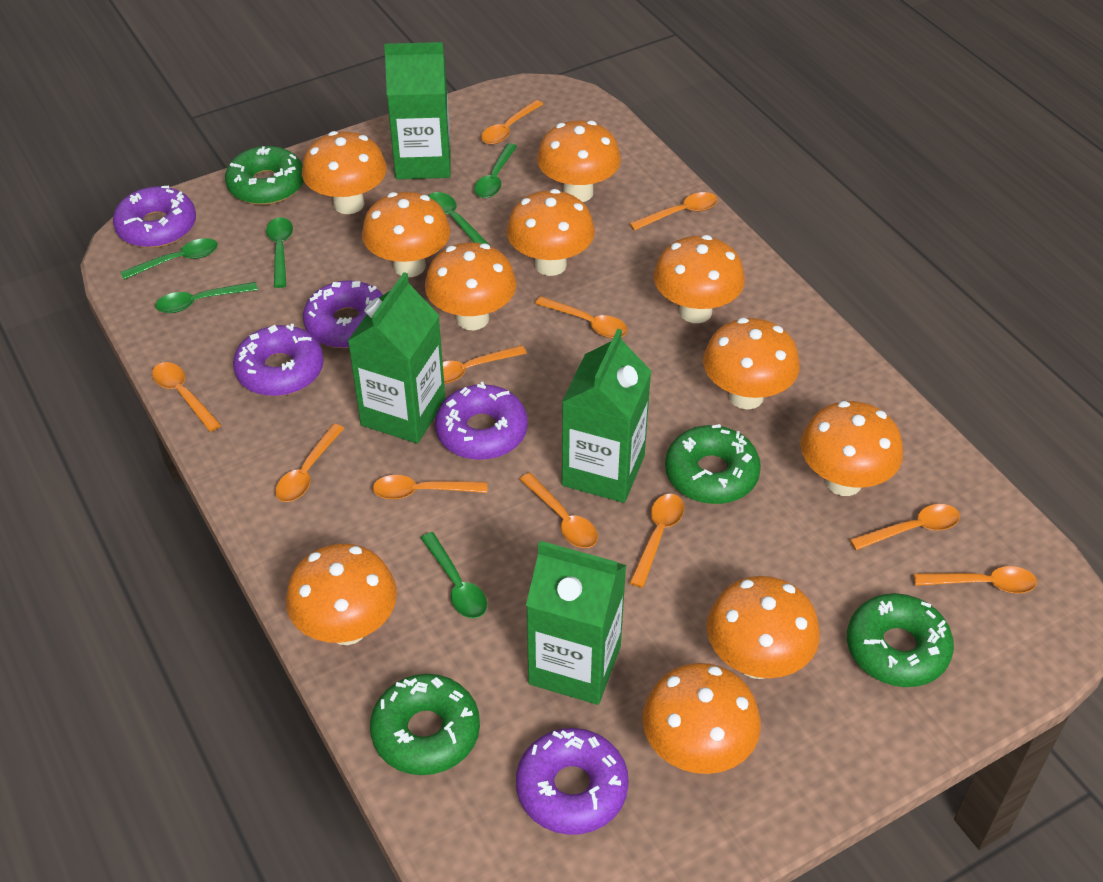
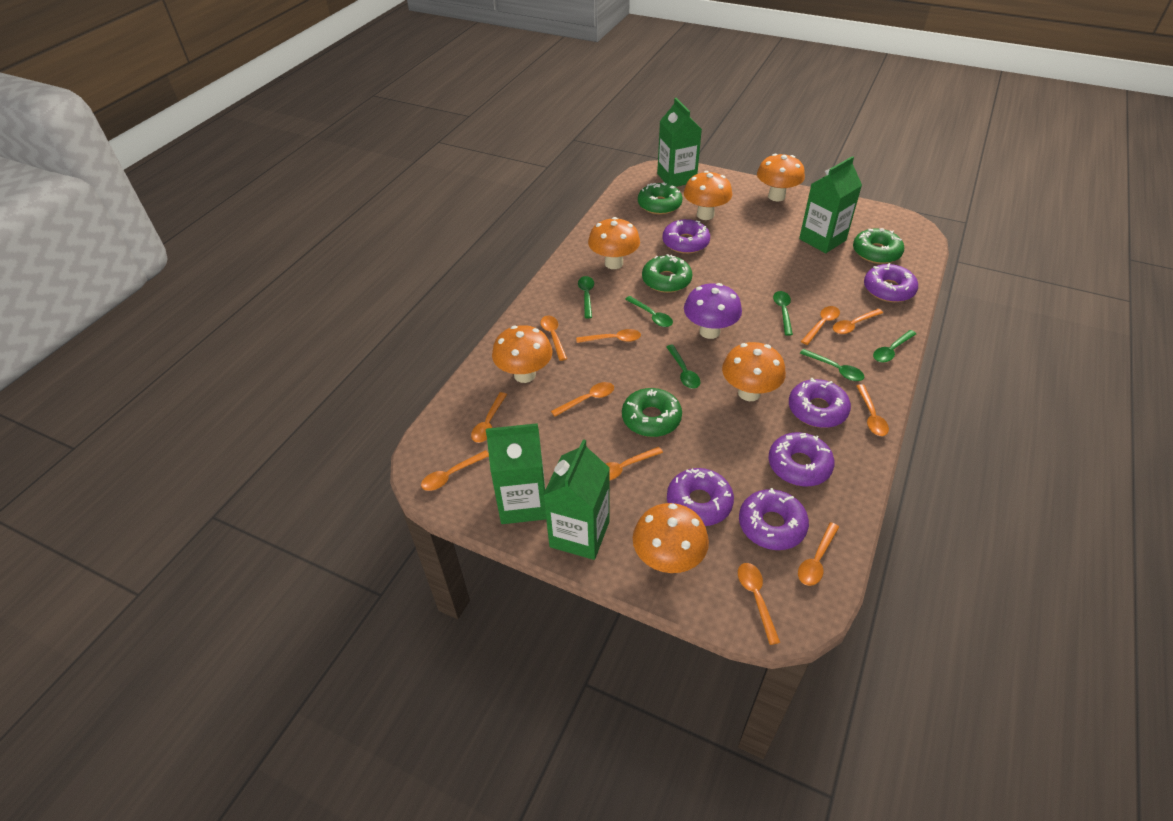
orange mushroom: 11 -> 6
purple donut: 5 -> 6
purple mushroom: 0 -> 1

